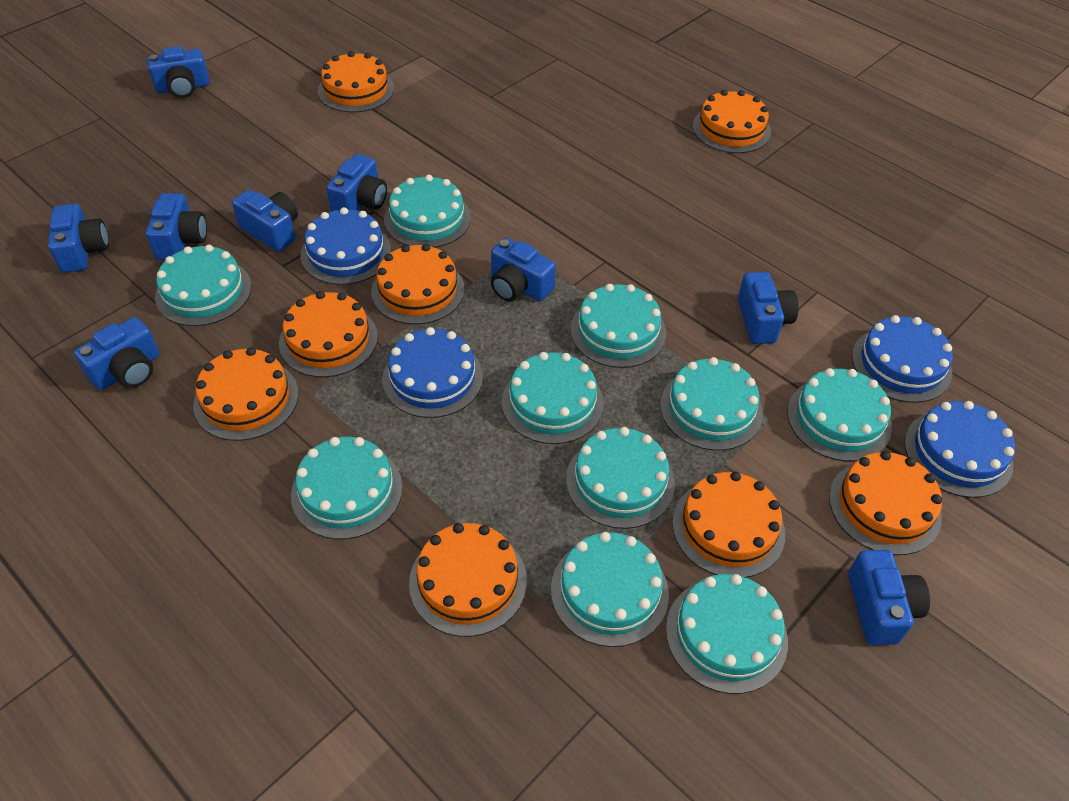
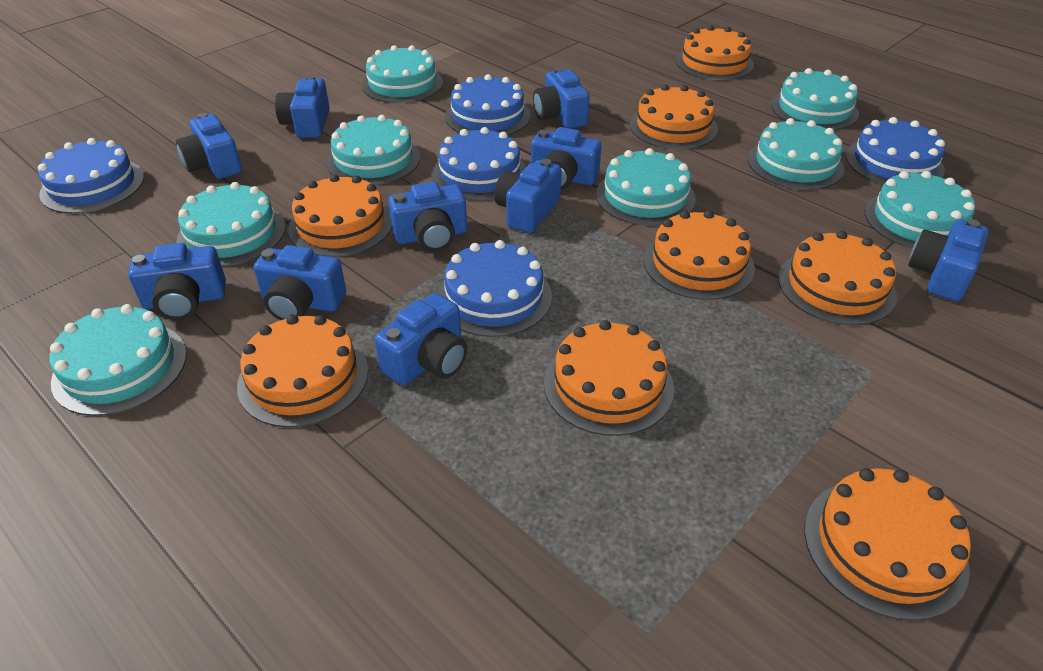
blue cake: 4 -> 5
blue camera: 9 -> 10
turquoise cake: 10 -> 8

